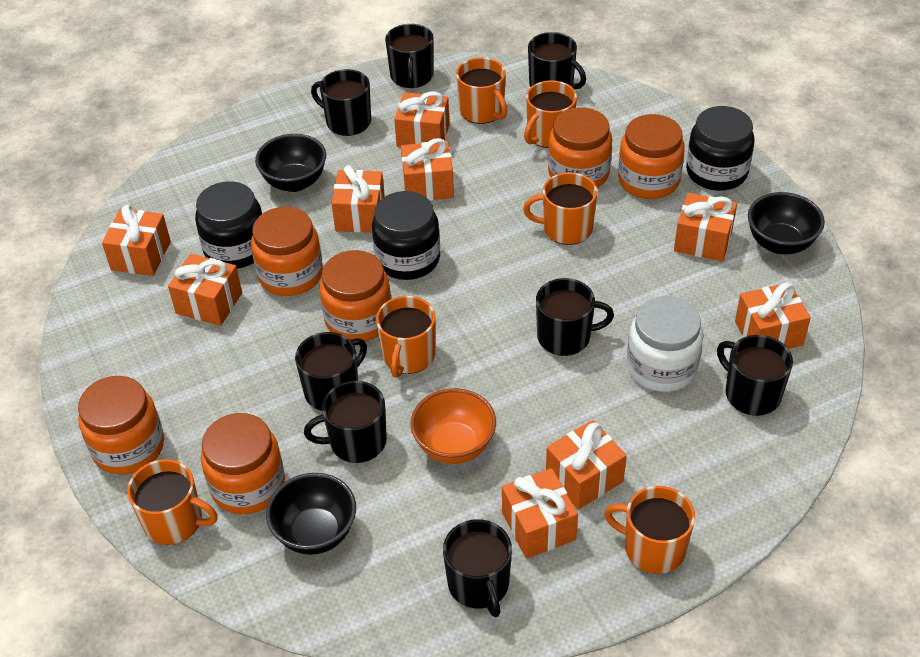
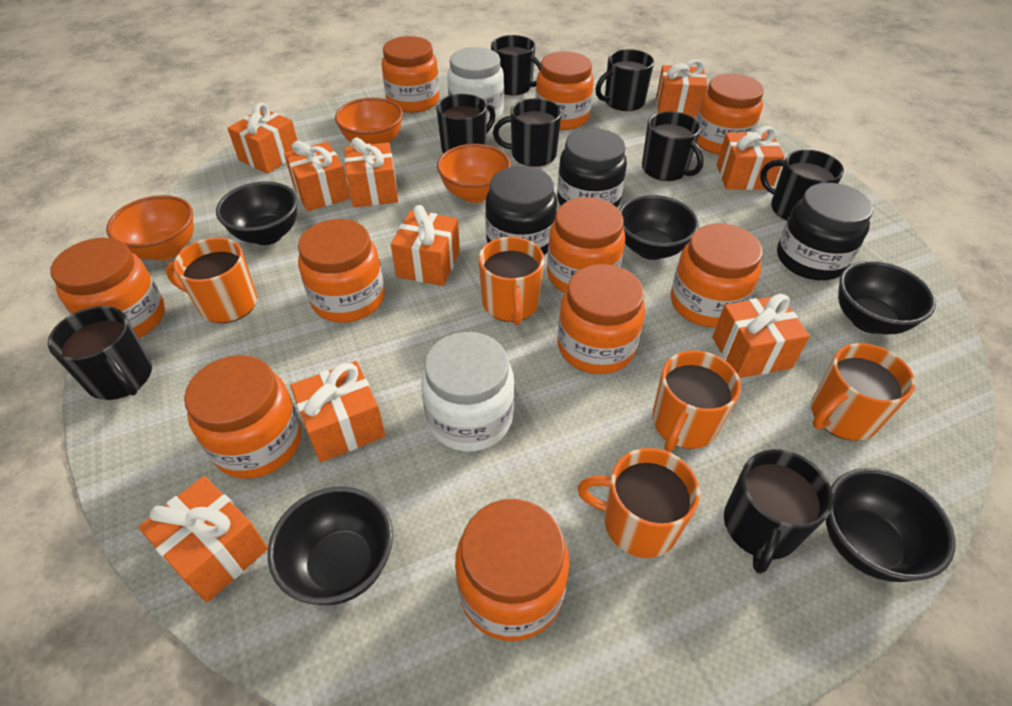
black bowl: 3 -> 5
orange bowl: 1 -> 3
orange jar: 6 -> 10
orange mug: 6 -> 5
white jar: 1 -> 2

